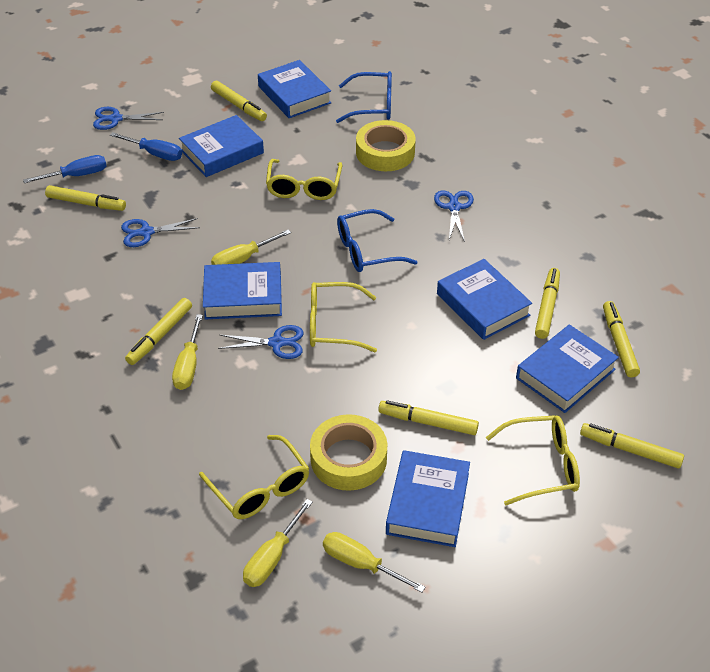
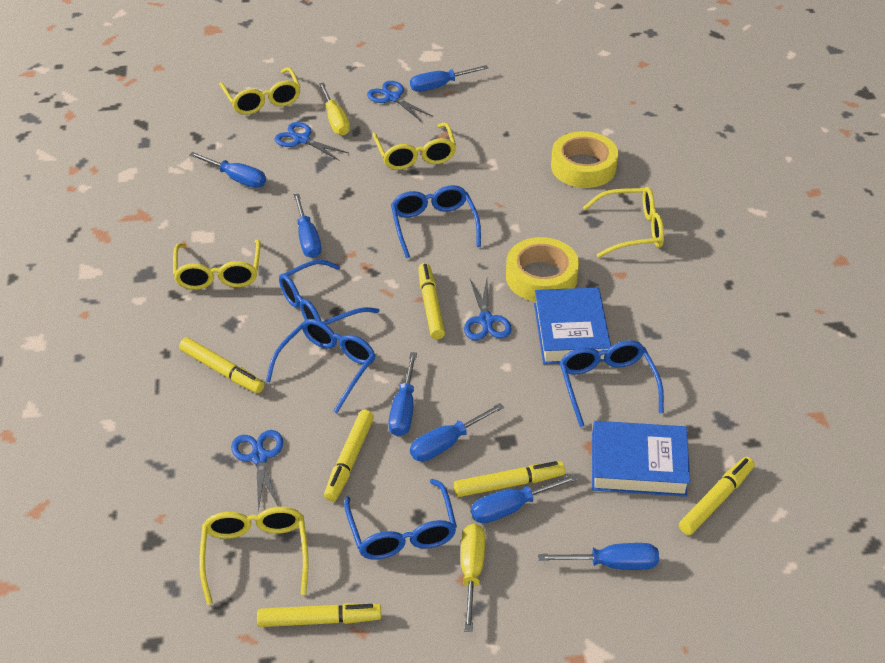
blue book: 6 -> 2
blue glasses: 2 -> 5
blue screwdriver: 2 -> 7
yellow glasses: 4 -> 5
yellow marker: 7 -> 6
yellow screwdriver: 4 -> 2

